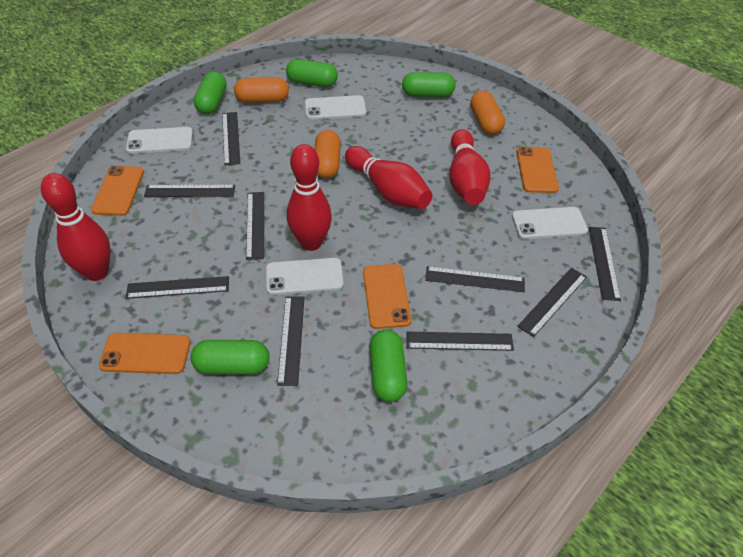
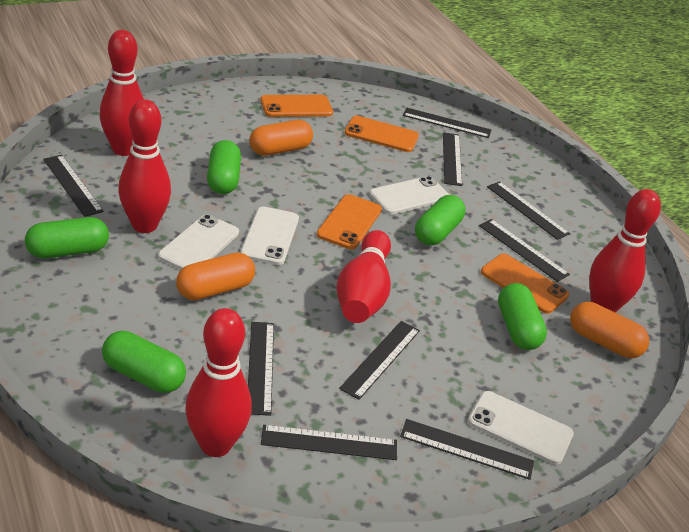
red bowling pin: 4 -> 5

